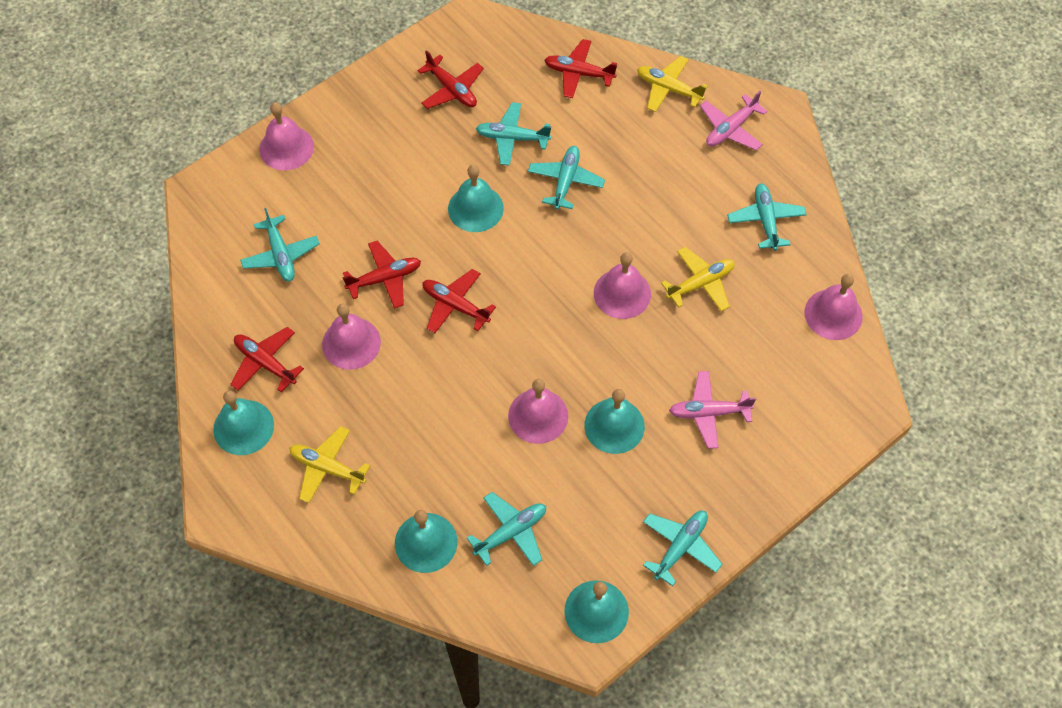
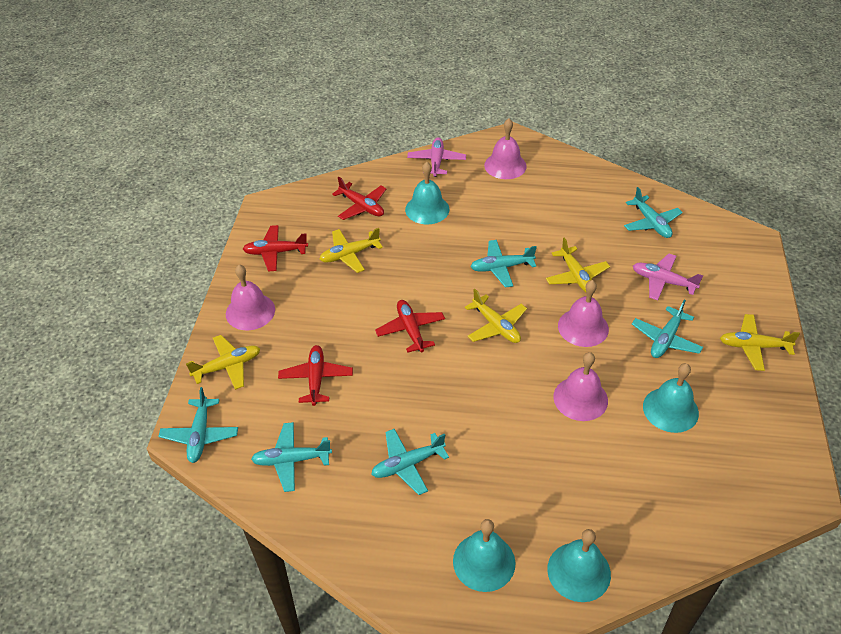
pink bell: 5 -> 4
red plane: 5 -> 4
turquoise bell: 5 -> 4
yellow plane: 3 -> 5

